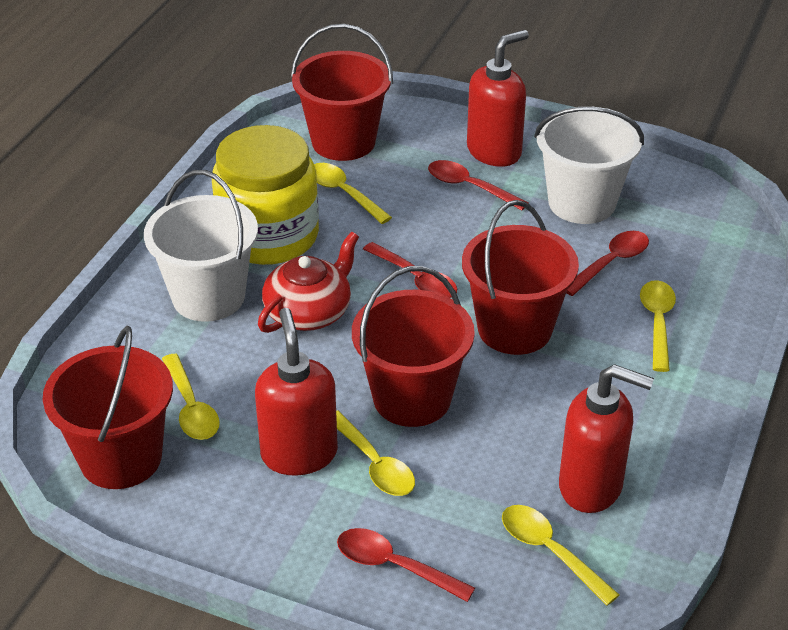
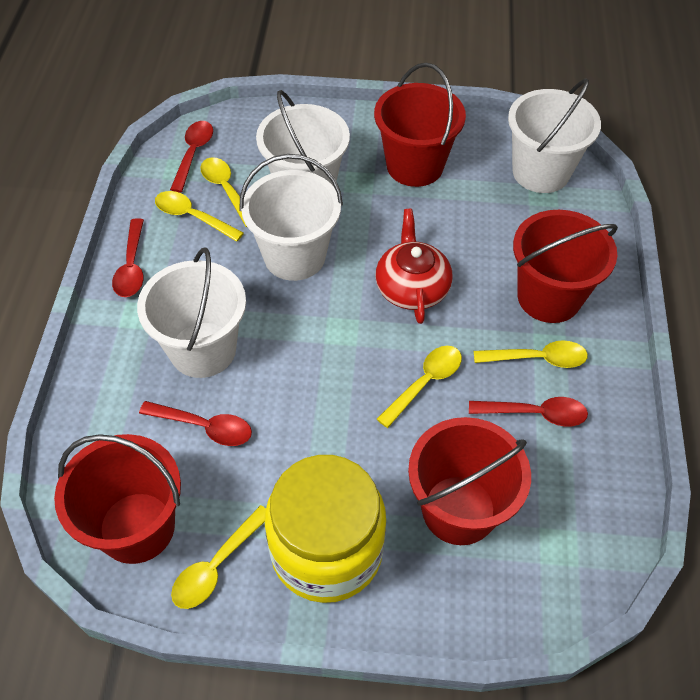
red soap dispenser: 3 -> 0
white bucket: 2 -> 4

